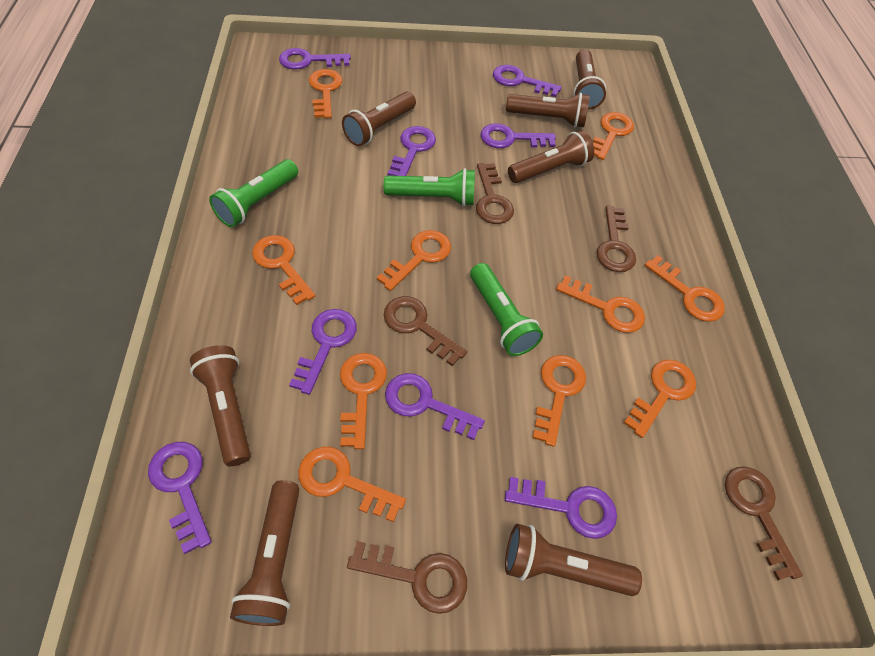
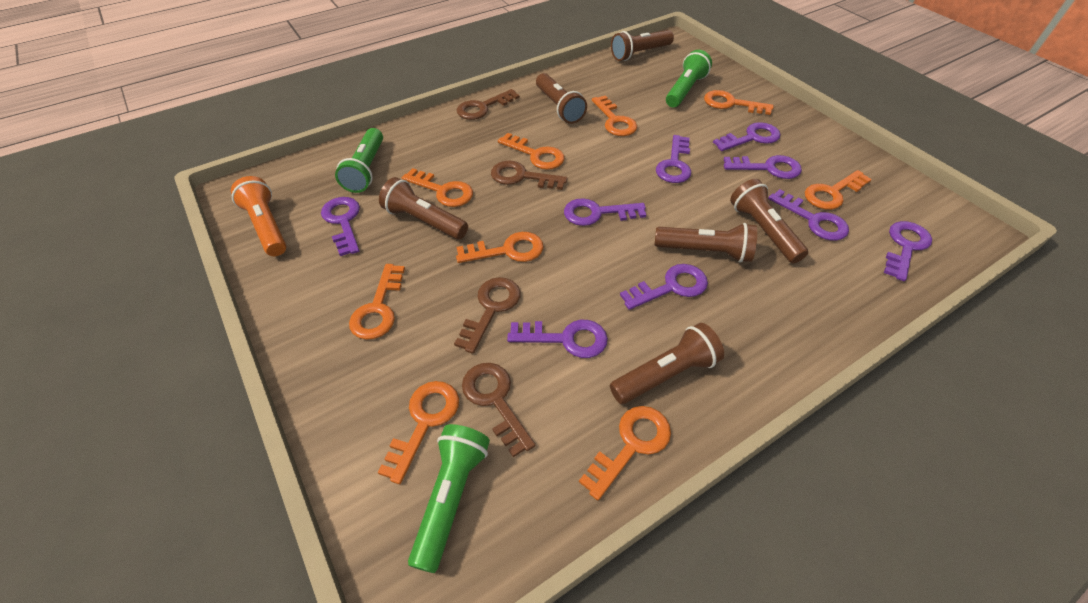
brown flashlight: 7 -> 6
brown key: 5 -> 4
orange flashlight: 0 -> 1
orange key: 10 -> 9
purple key: 8 -> 9

